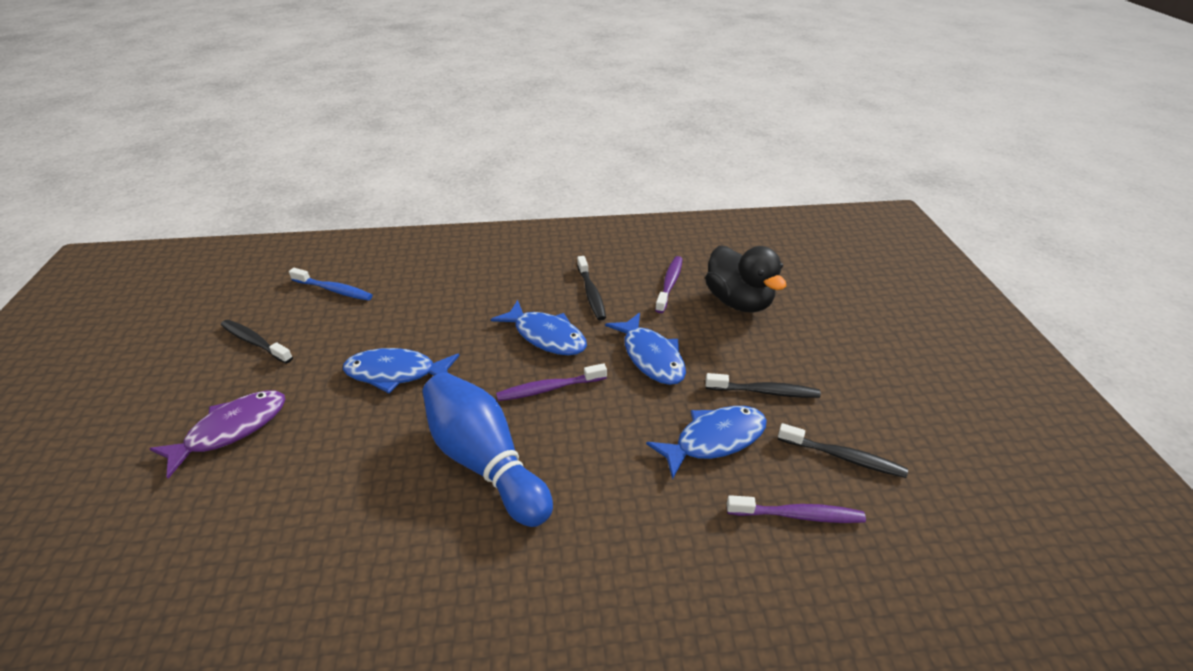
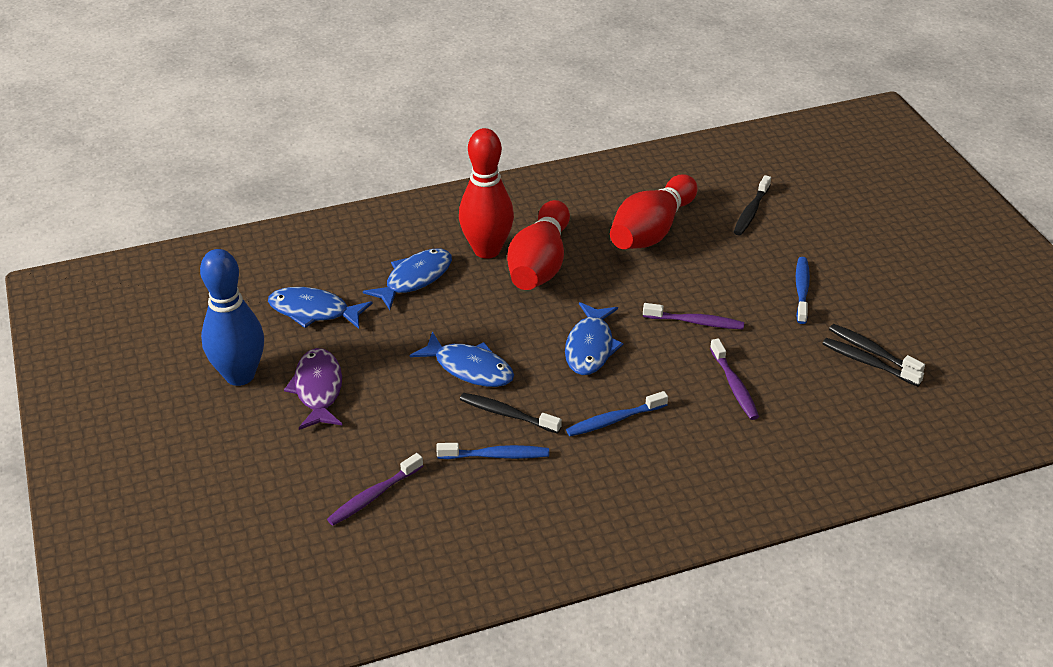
black duck: 1 -> 0
blue toothbrush: 1 -> 3
red bowling pin: 0 -> 3

